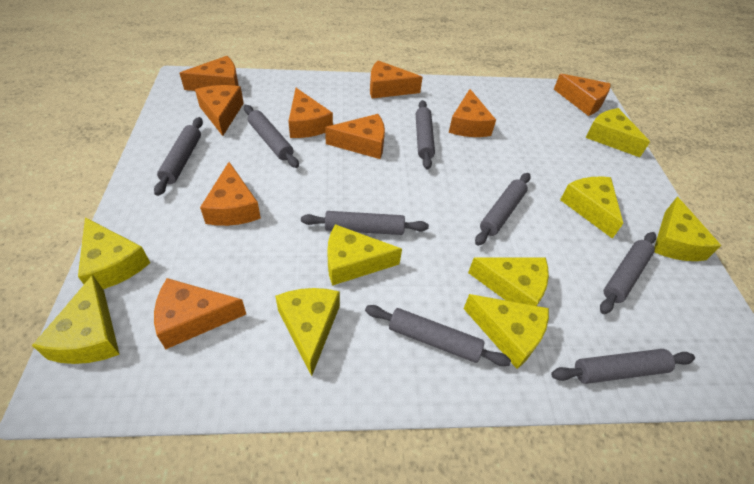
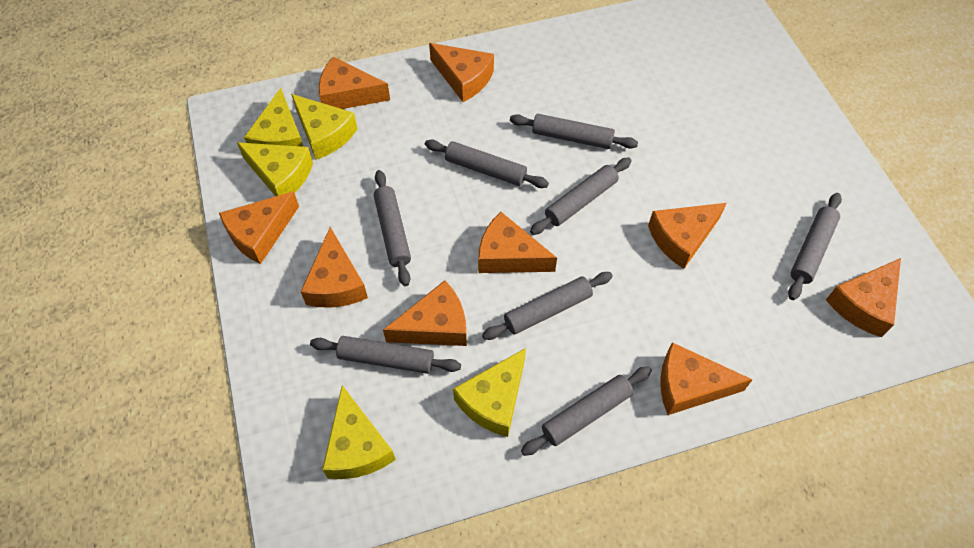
yellow cheese: 9 -> 5

